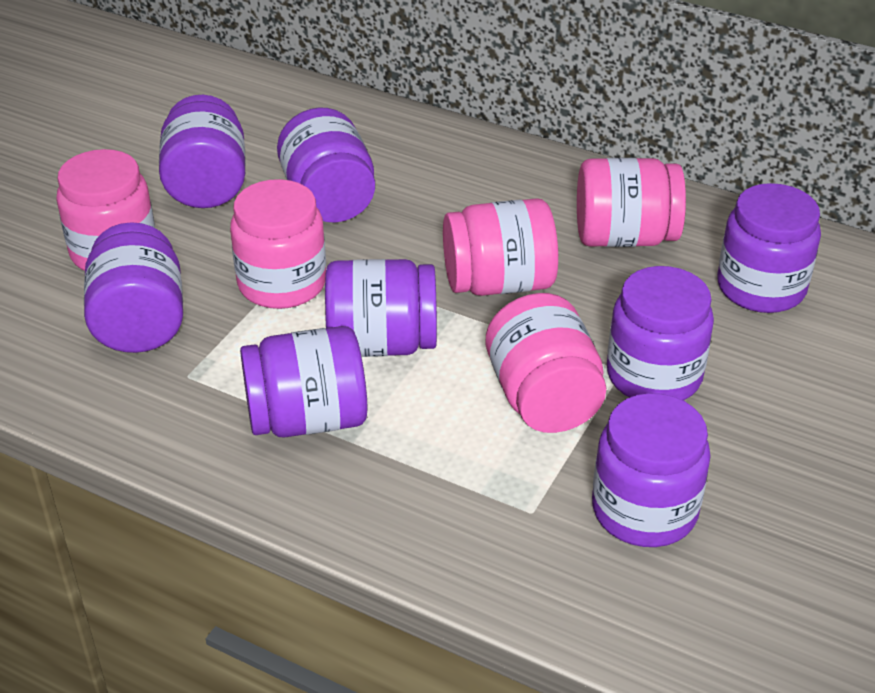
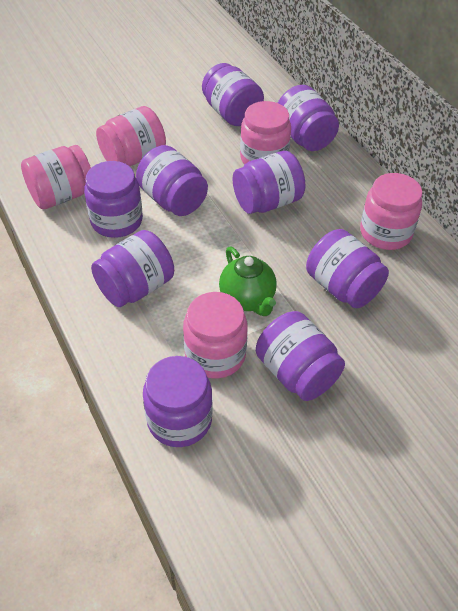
green teapot: 0 -> 1
purple jar: 8 -> 9

